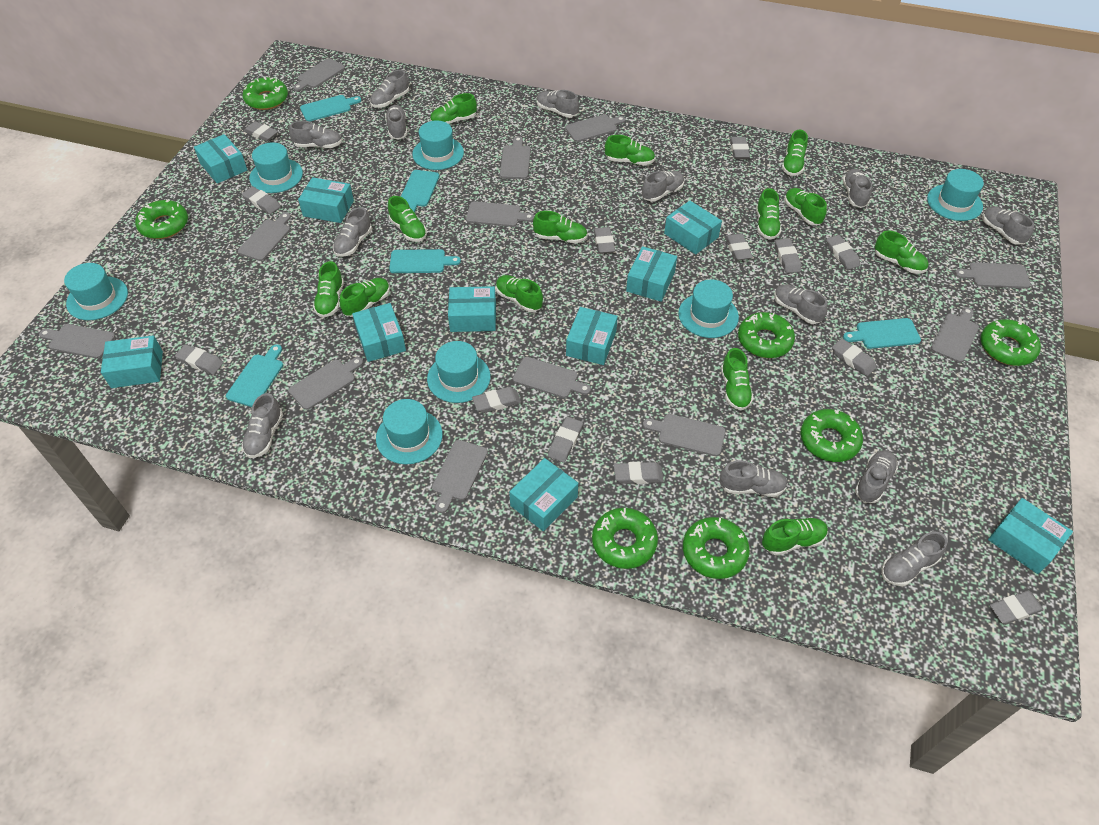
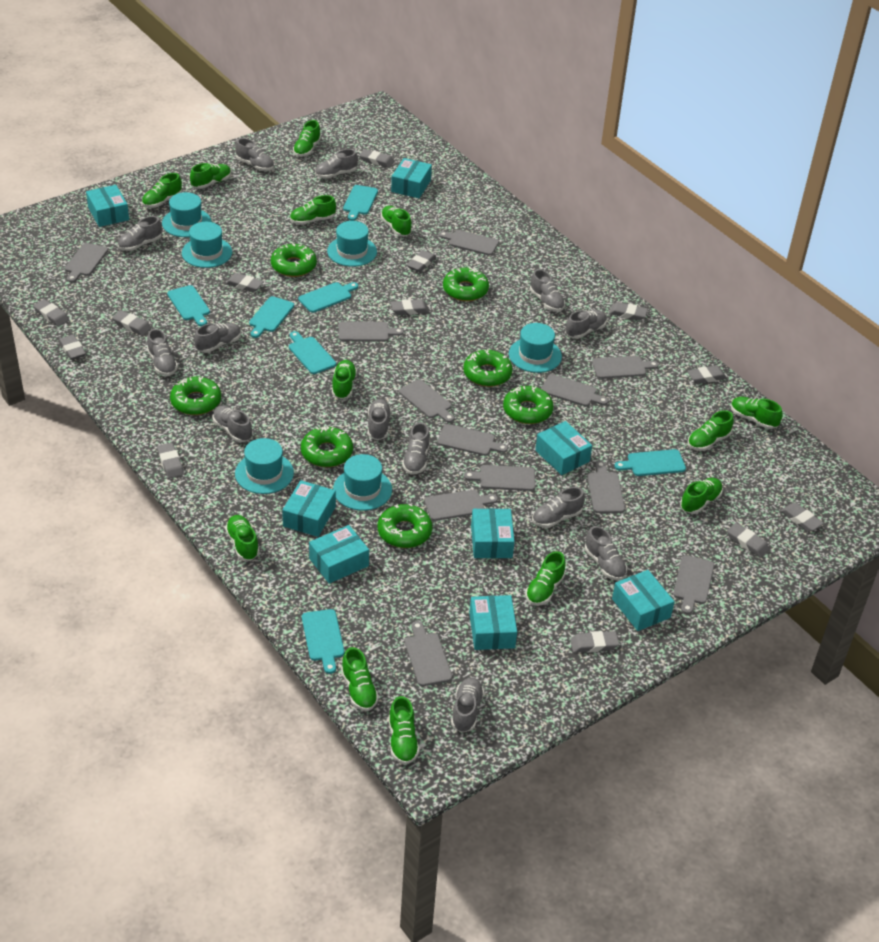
turquoise box: 10 -> 8
turquoise cutting board: 5 -> 7
turquoise hat: 7 -> 6

